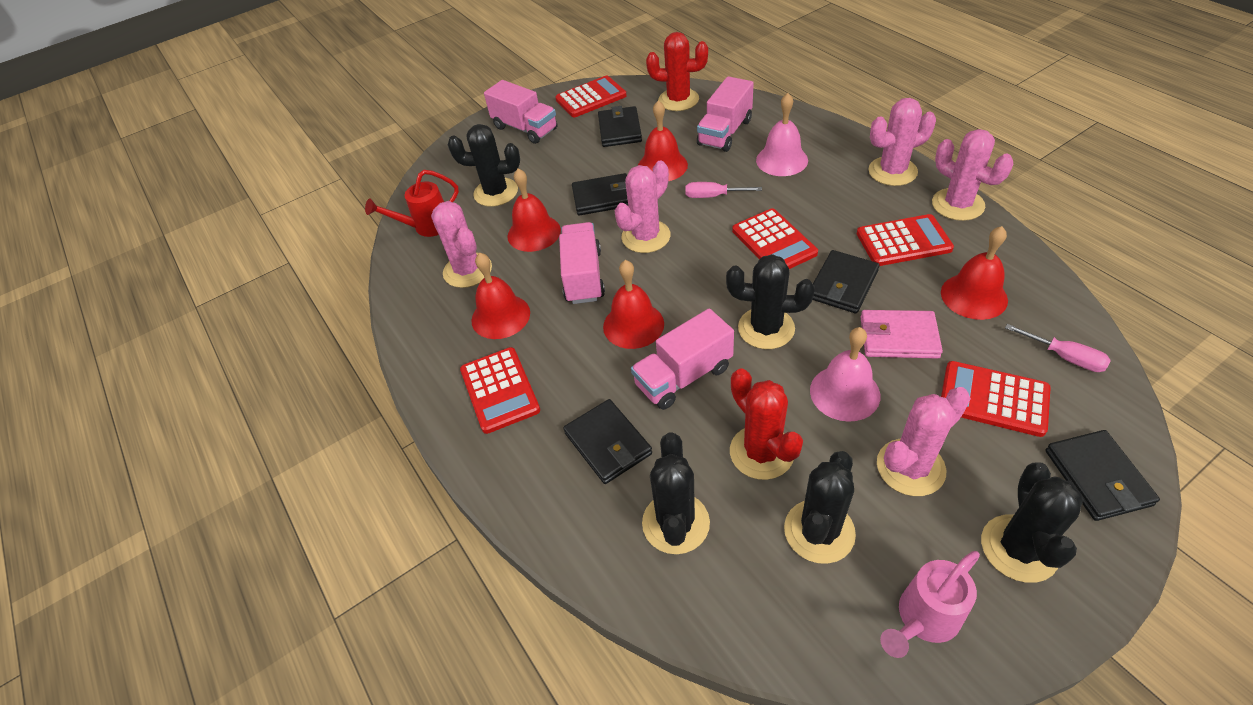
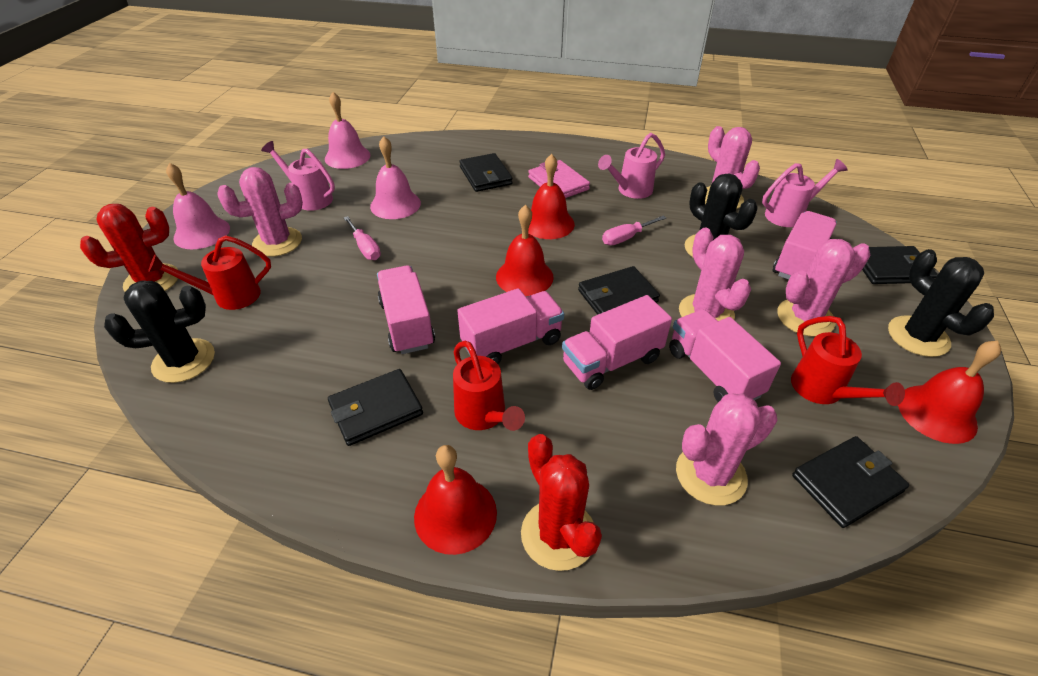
black cactus: 5 -> 3
pink bell: 2 -> 3
pink truck: 4 -> 5
pink watering can: 1 -> 3
red bell: 5 -> 4
red calculator: 5 -> 0
red watering can: 1 -> 3

